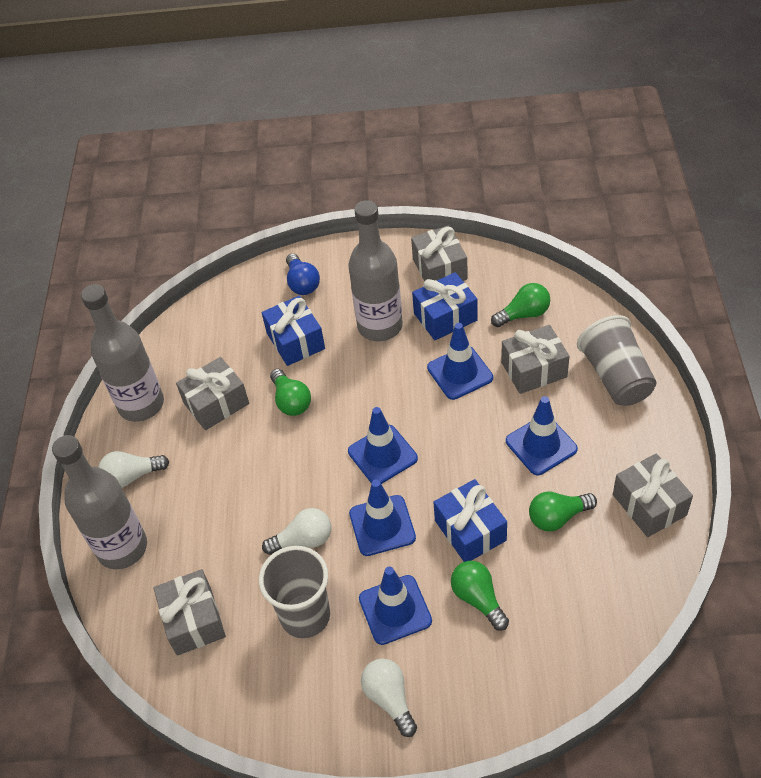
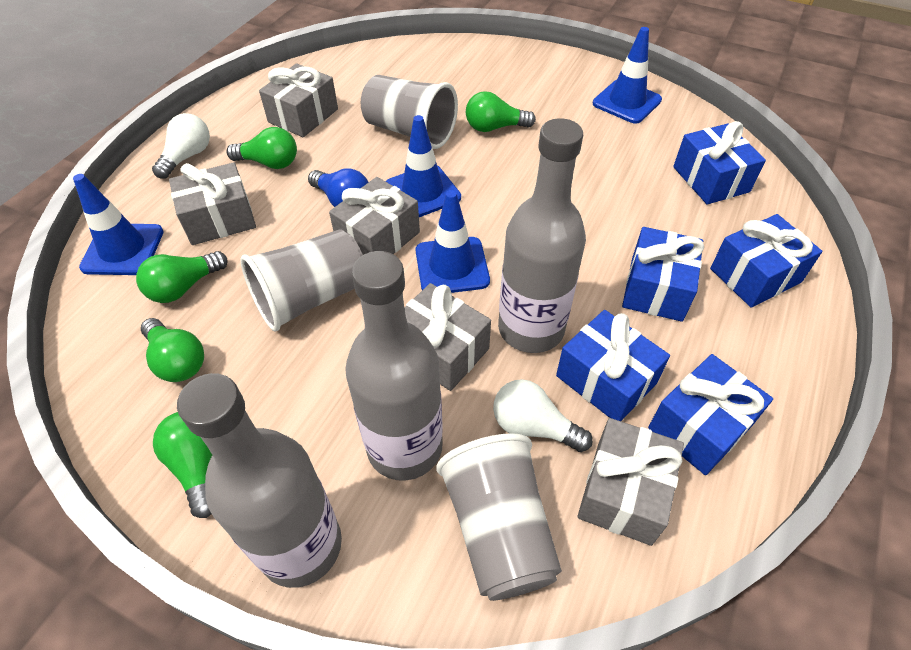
blue gift: 3 -> 5
blue traffic cone: 5 -> 4
green light bulb: 4 -> 5
grey cup: 2 -> 3
white light bulb: 3 -> 2

